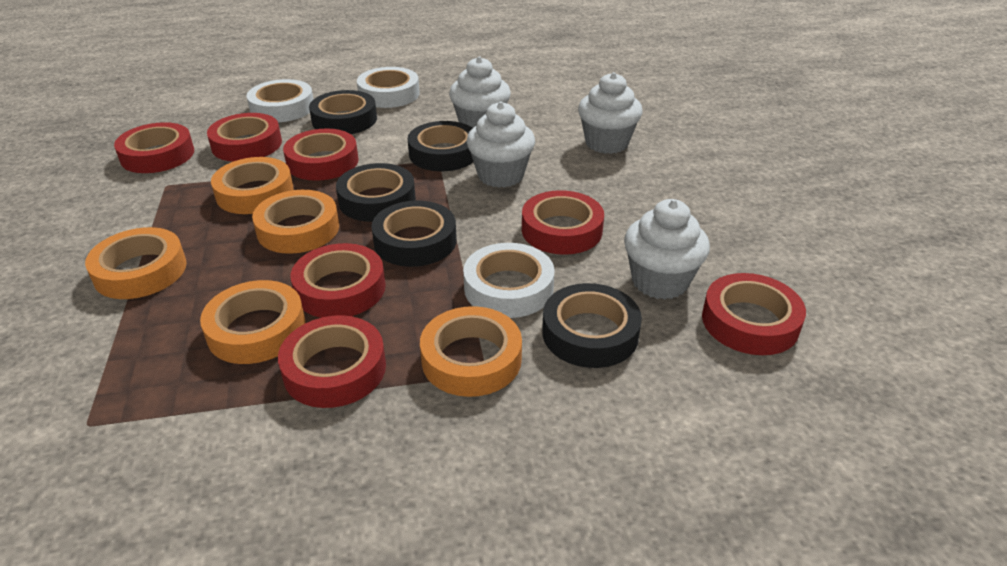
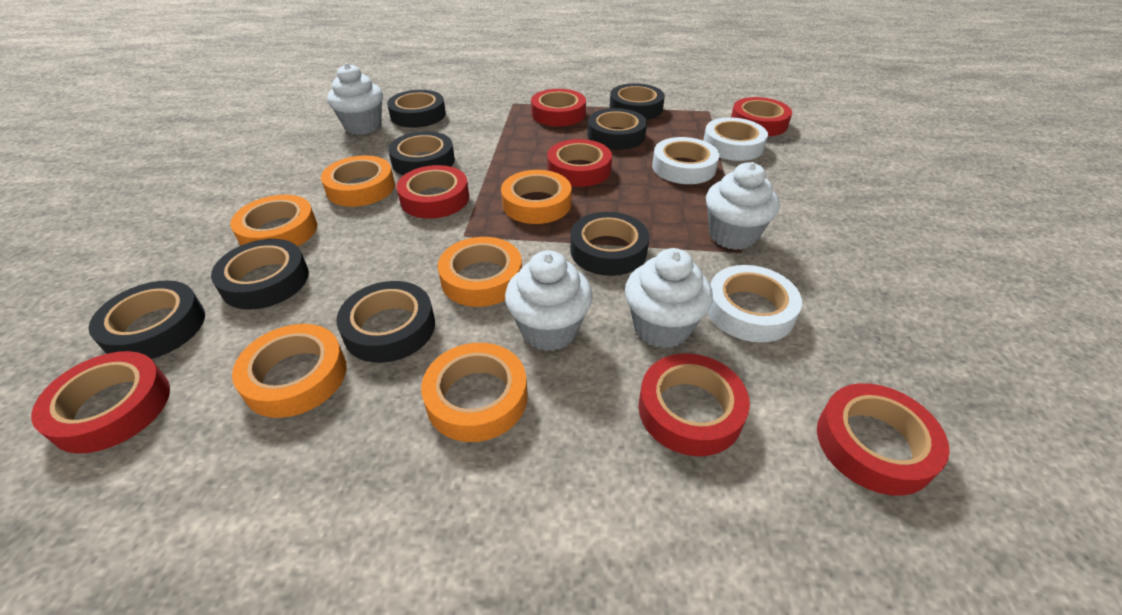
black tape: 5 -> 8
orange tape: 5 -> 6

